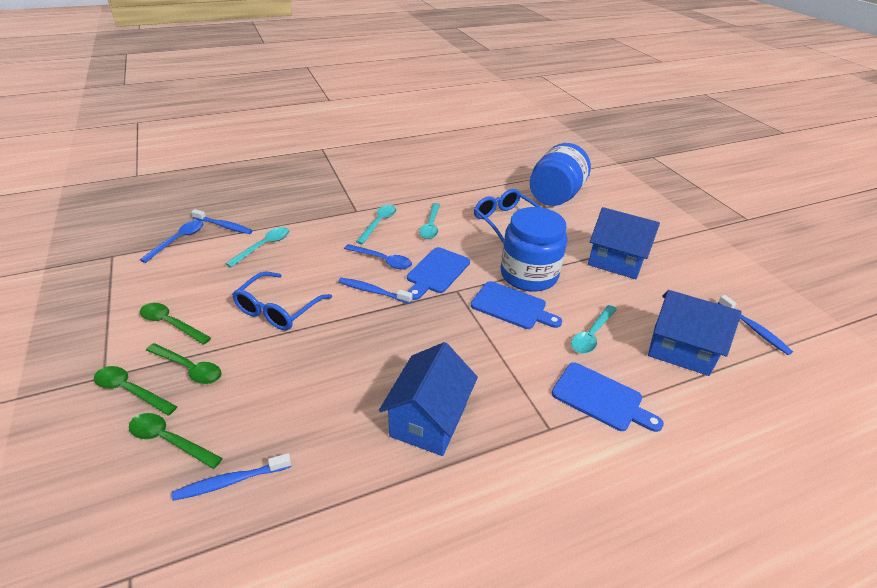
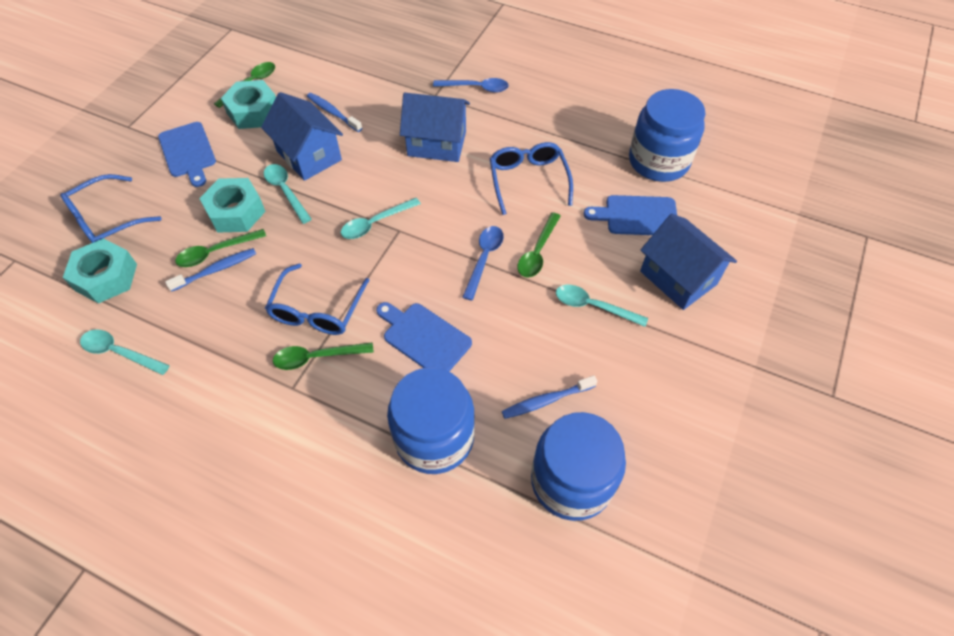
blue glasses: 2 -> 3
blue jar: 2 -> 3
blue toothbrush: 4 -> 3
turquoise nut: 0 -> 3

